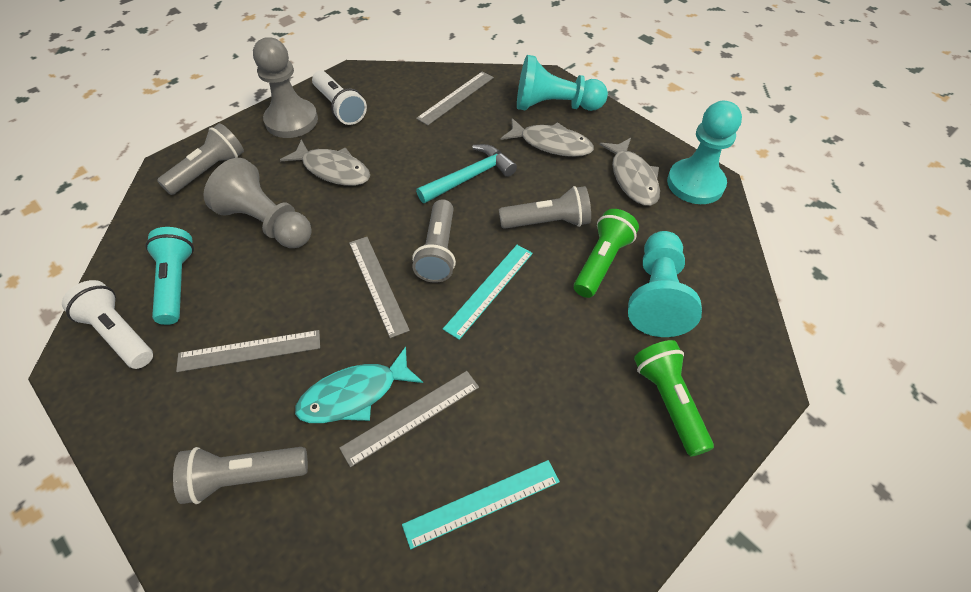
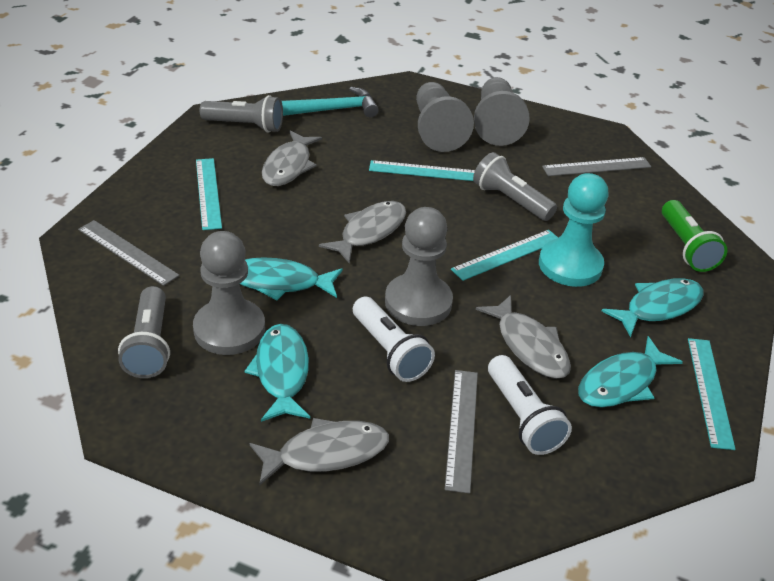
green flashlight: 2 -> 1
grey fish: 3 -> 4
grey flashlight: 4 -> 3
grey pawn: 2 -> 4
grey ruler: 4 -> 3
turquoise fish: 1 -> 4
turquoise flashlight: 1 -> 0
turquoise pawn: 3 -> 1
turquoise ruler: 2 -> 4

